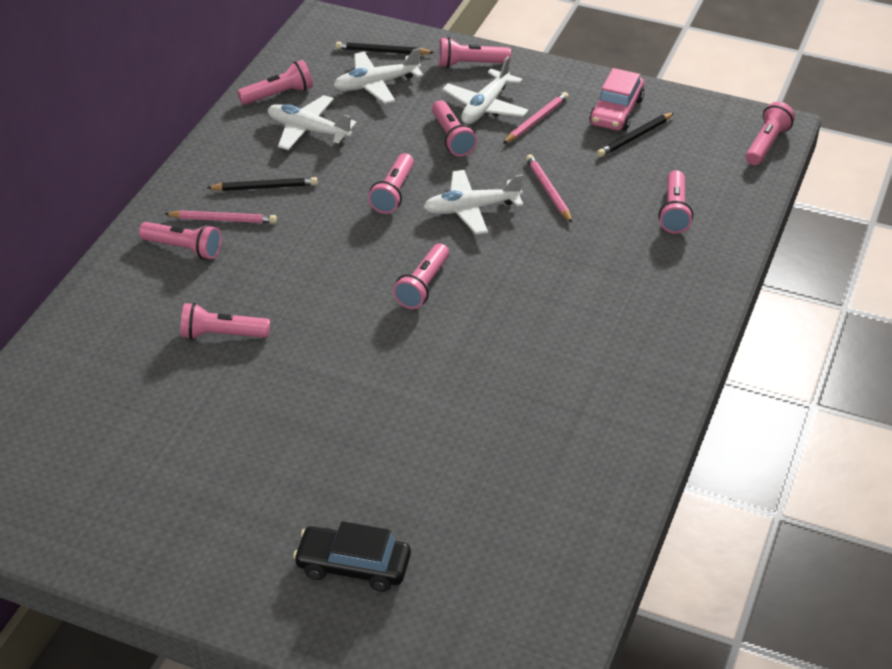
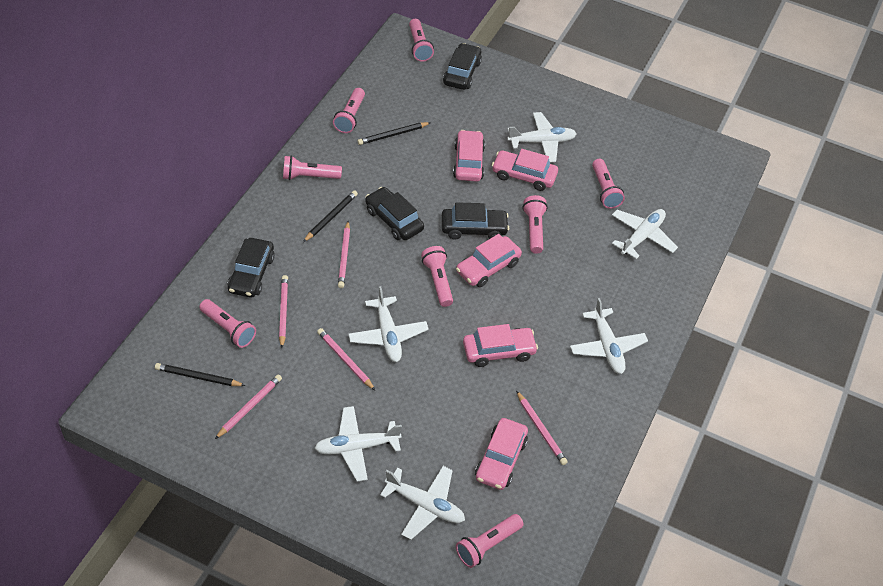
black car: 1 -> 4
pink car: 1 -> 5
pink flashlight: 9 -> 8
pink pencil: 3 -> 5
white plane: 4 -> 6

